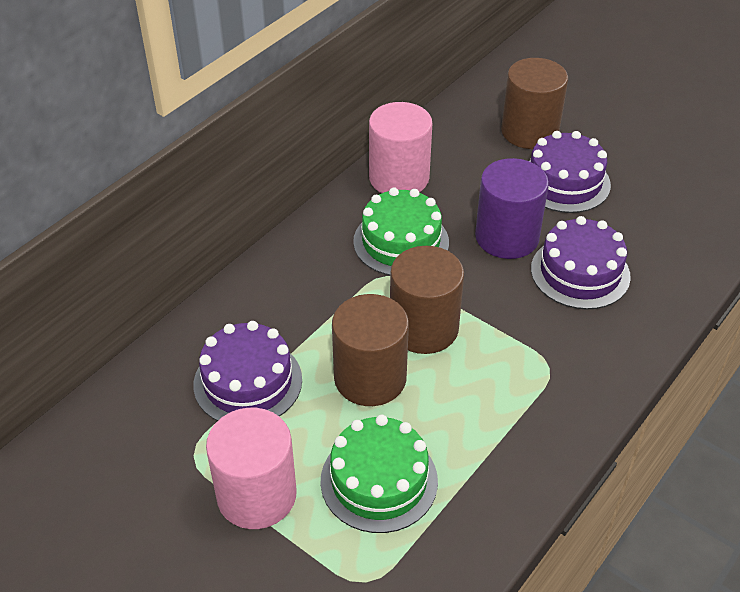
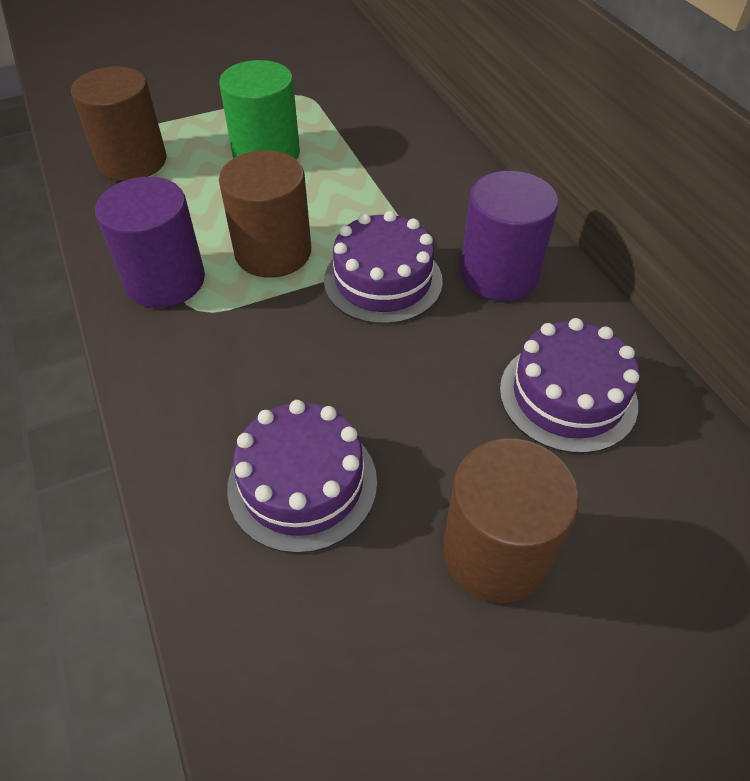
green cake: 2 -> 0
green cylinder: 0 -> 1
pink cylinder: 2 -> 0
purple cylinder: 1 -> 2

